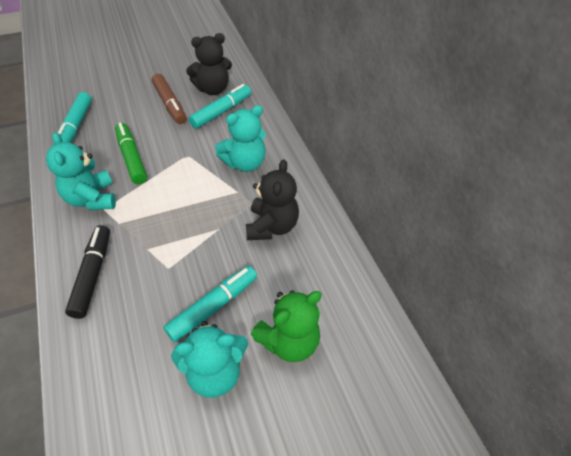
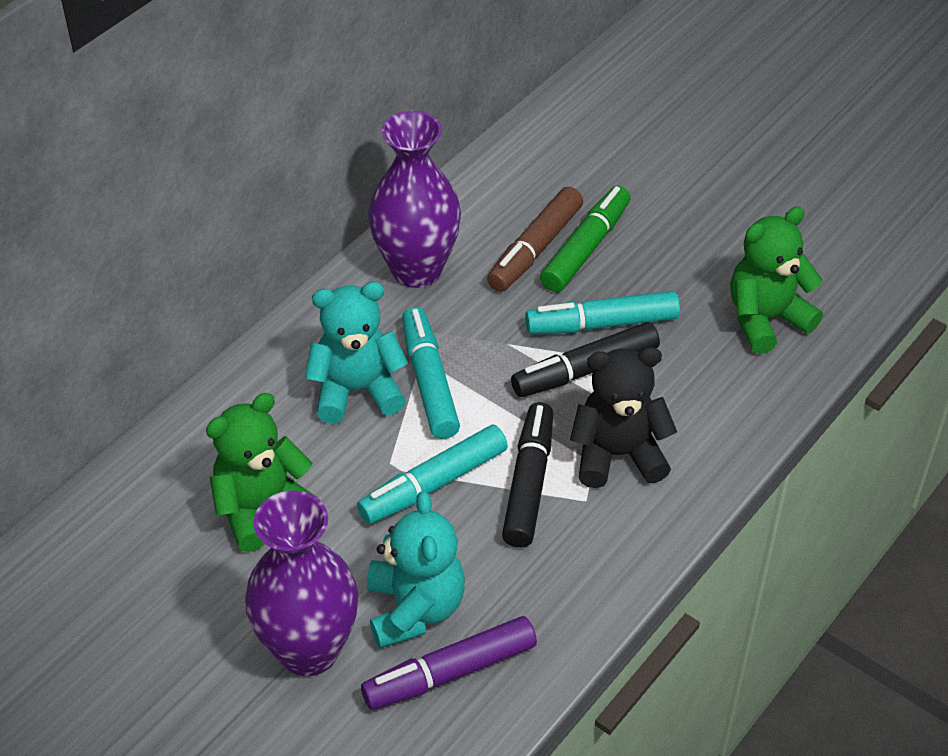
black marker: 1 -> 2
black teddy bear: 2 -> 1
green teddy bear: 1 -> 2
purple marker: 0 -> 1
purple vase: 0 -> 2
turquoise teddy bear: 3 -> 2

